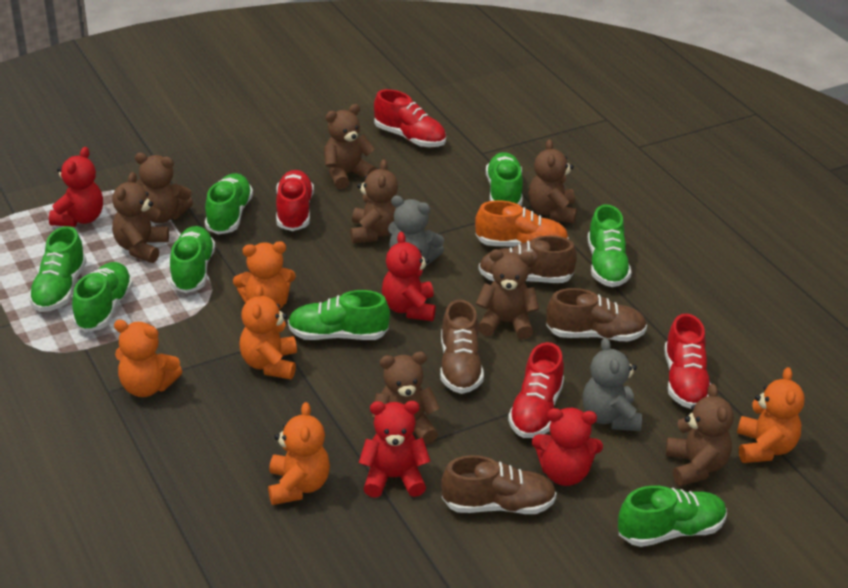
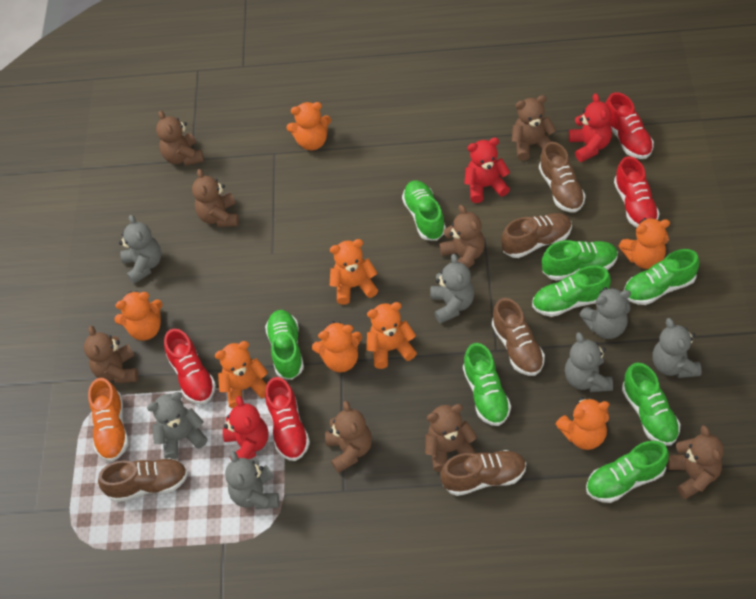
brown shoe: 4 -> 5
grey teddy bear: 2 -> 7
orange teddy bear: 5 -> 8
red teddy bear: 4 -> 3

